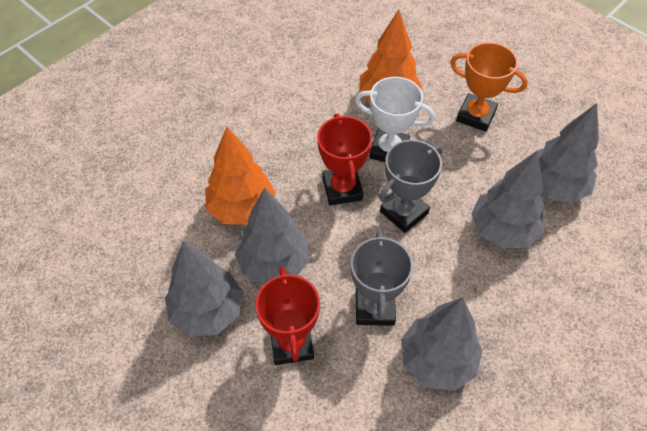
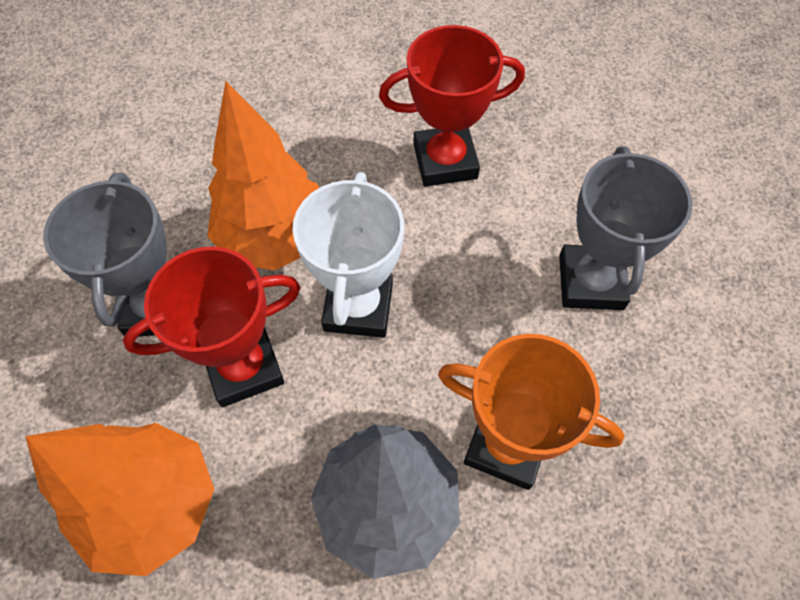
grey tree: 5 -> 1

